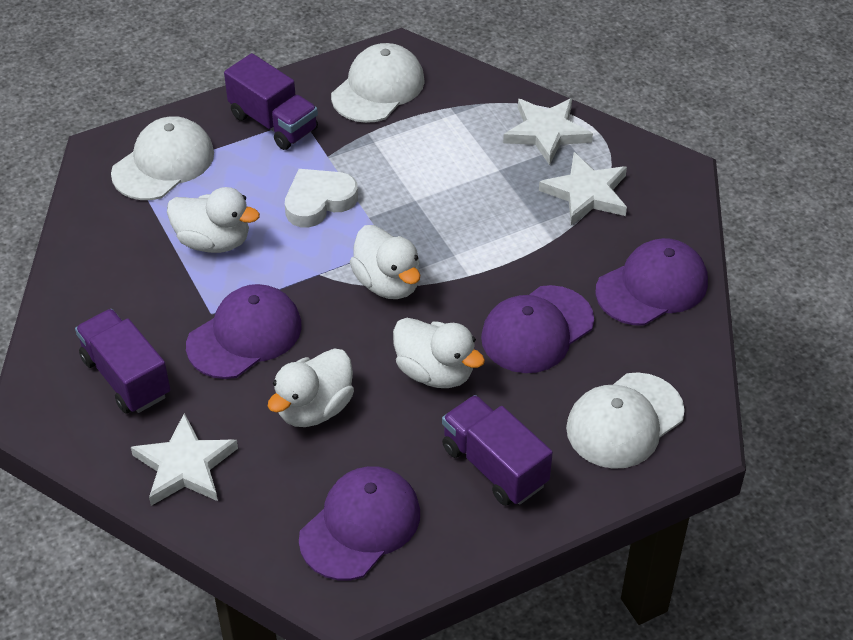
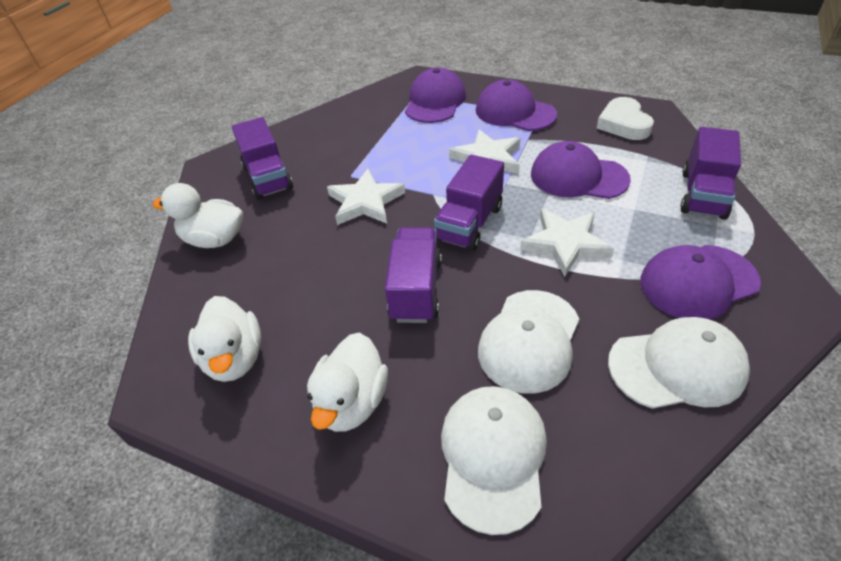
purple truck: 3 -> 4
white duck: 4 -> 3

